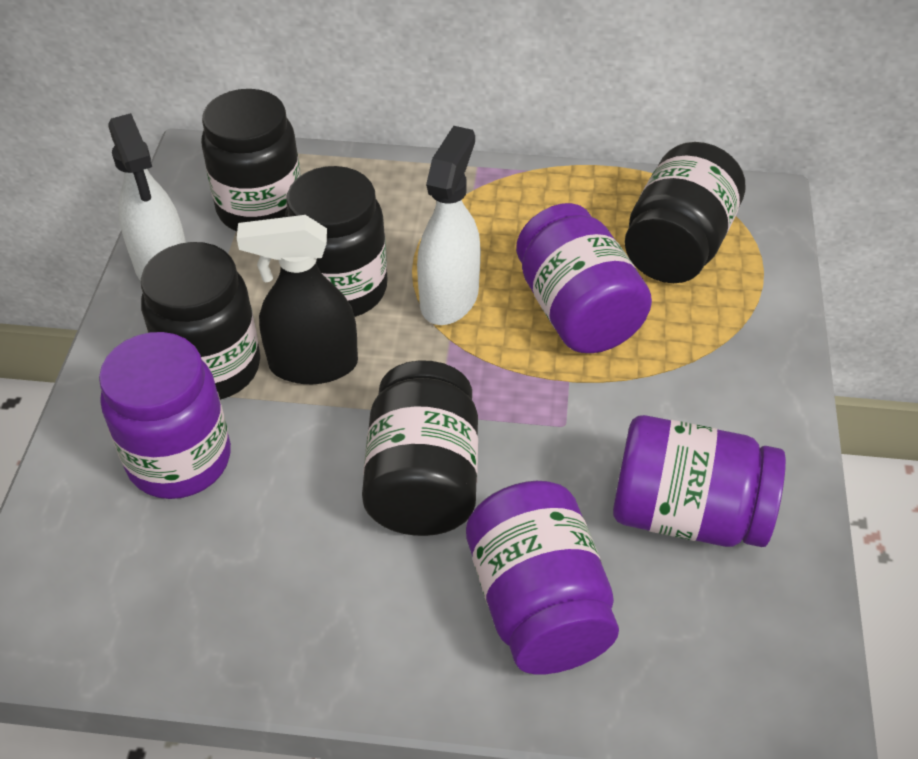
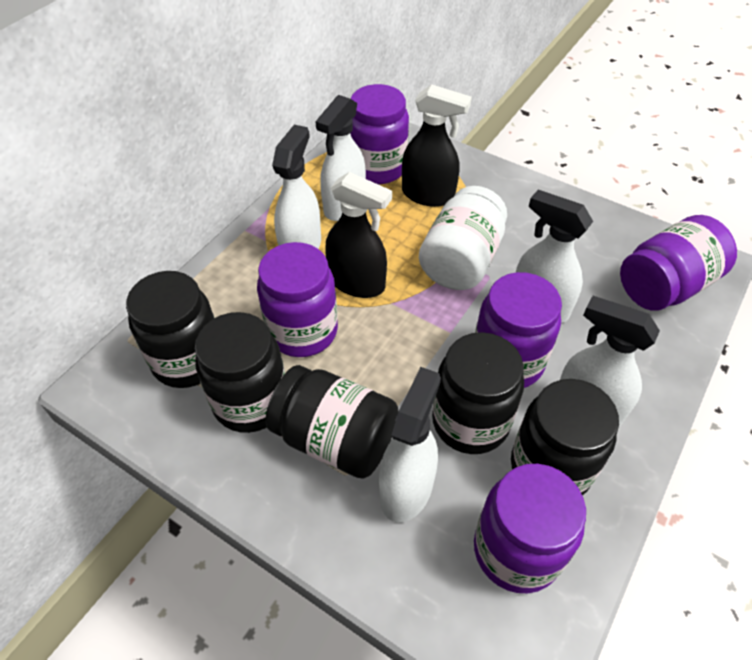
black spray bottle: 1 -> 2
purple jar: 4 -> 5
white jar: 0 -> 1
white spray bottle: 2 -> 5

